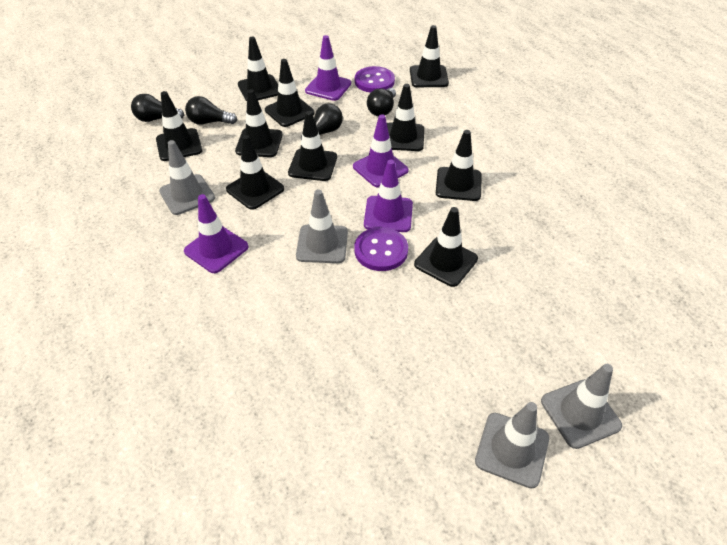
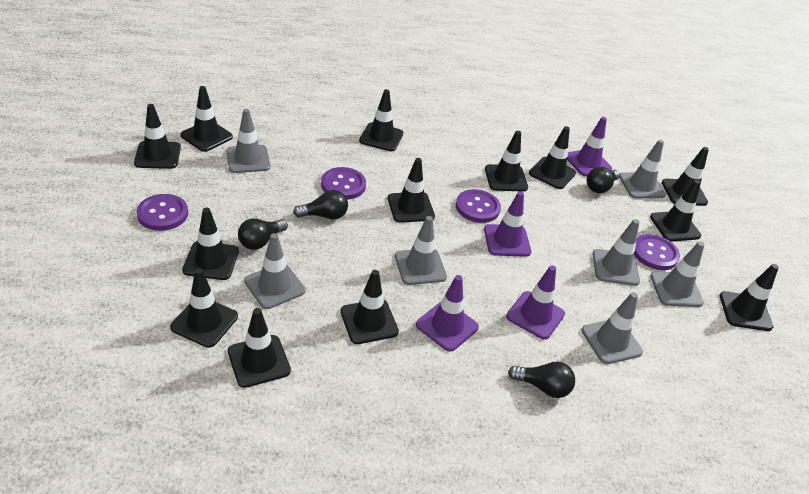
black traffic cone: 10 -> 13
grey traffic cone: 4 -> 7
purple button: 2 -> 4

